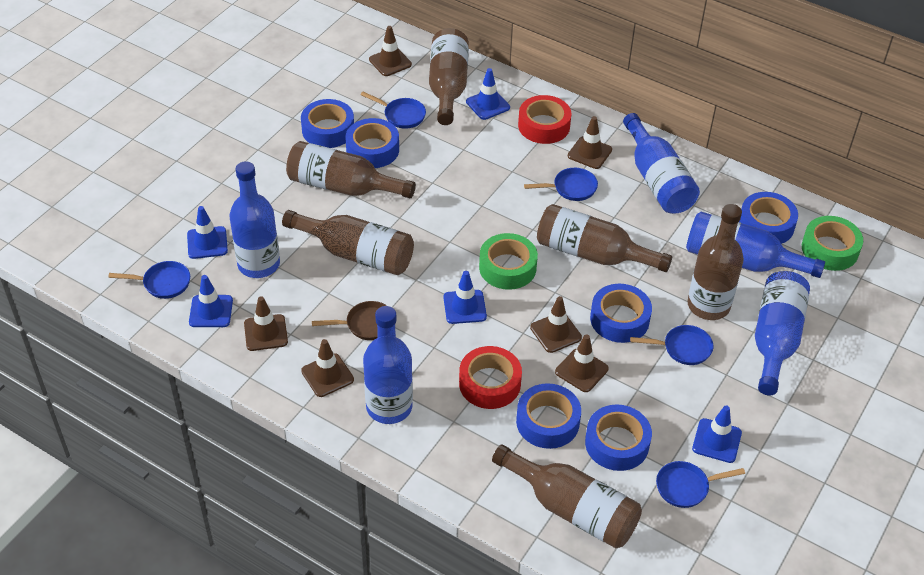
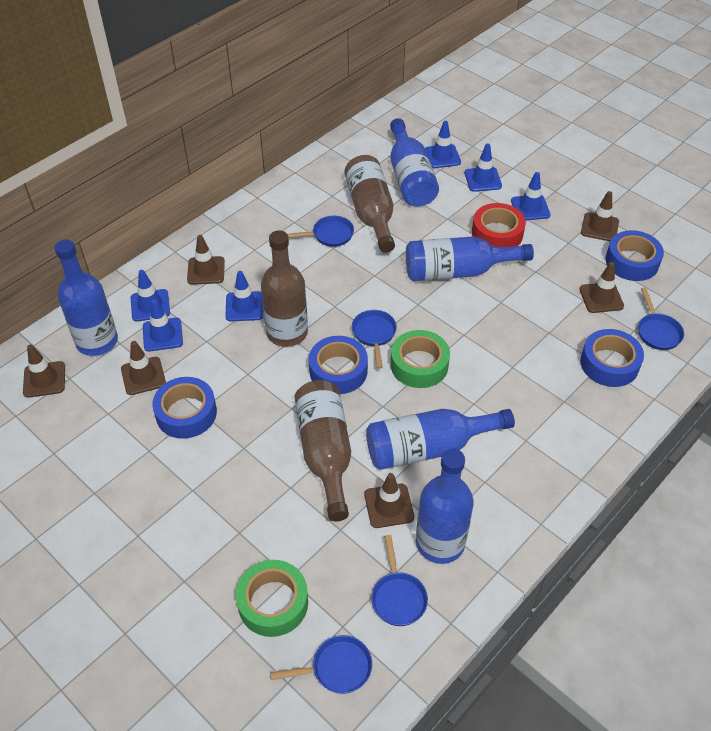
blue tape: 6 -> 4
blue traffic cone: 5 -> 6
brown bottle: 6 -> 3
brown pan: 1 -> 0
red tape: 2 -> 1

